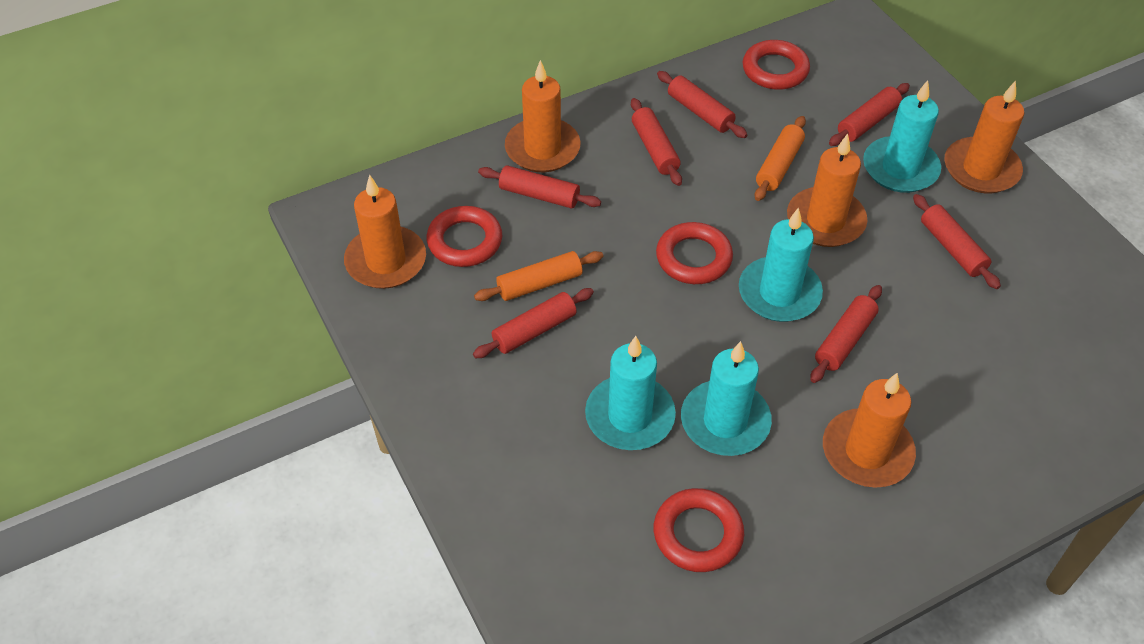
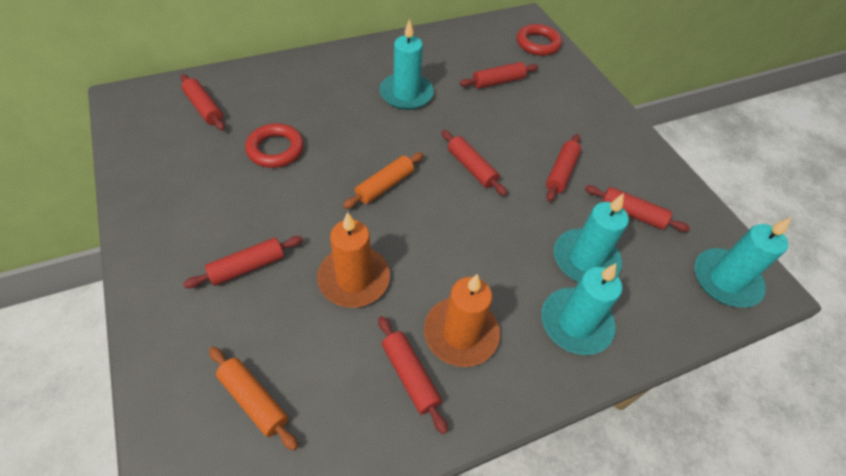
orange candle: 5 -> 2
red ring: 4 -> 2

